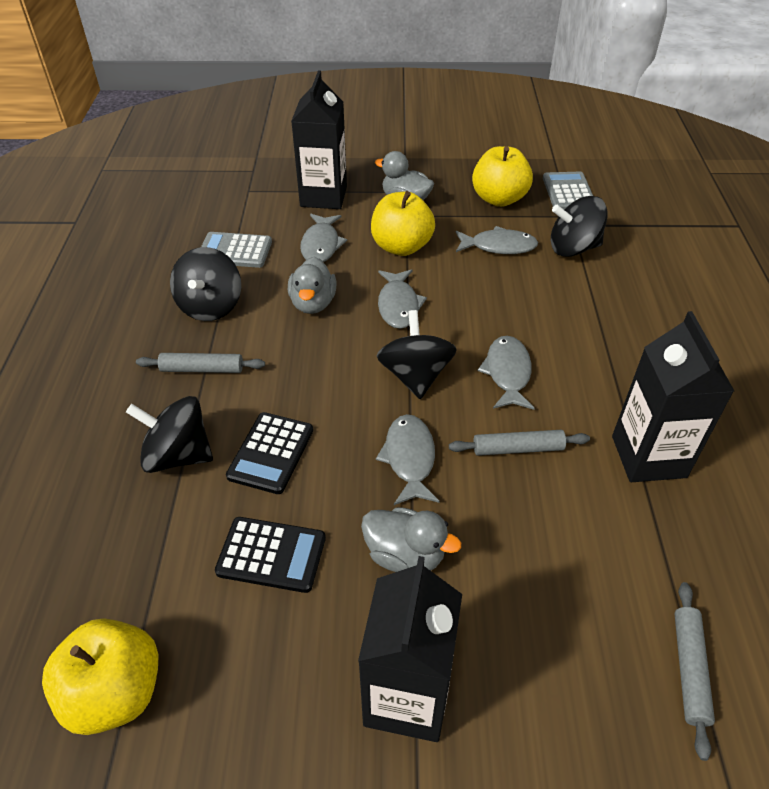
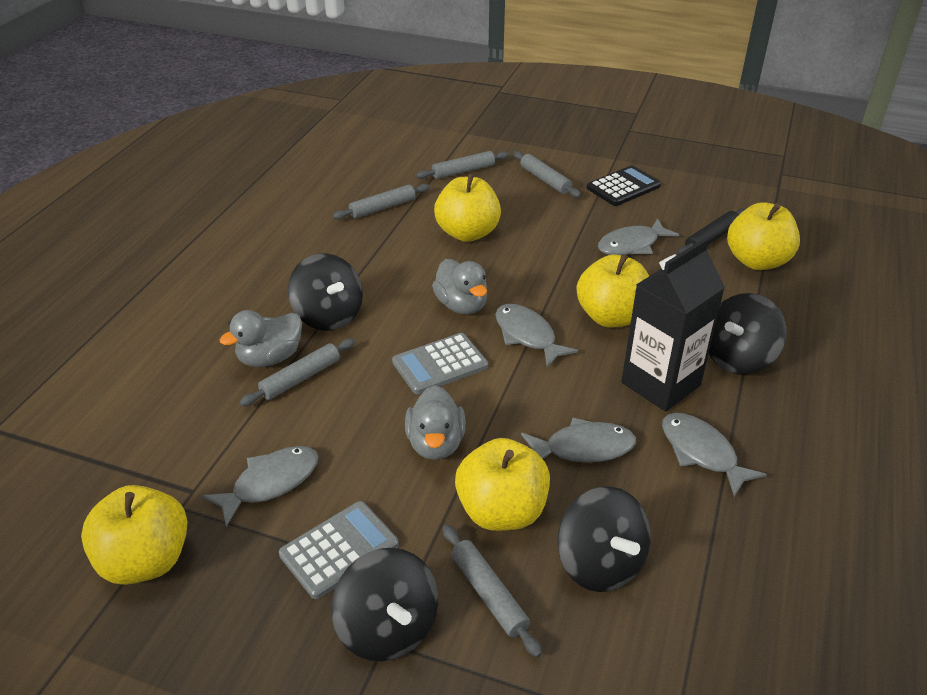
black calculator: 2 -> 1
black carton: 3 -> 1
black rolling pin: 0 -> 1
grey rolling pin: 3 -> 5
yellow apple: 3 -> 5

